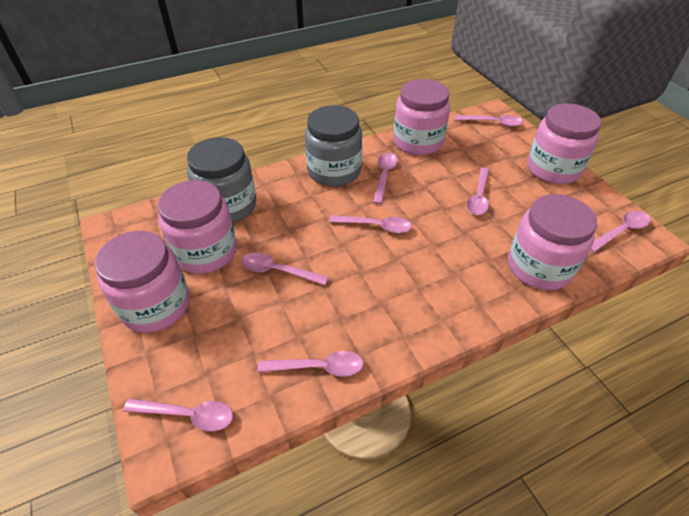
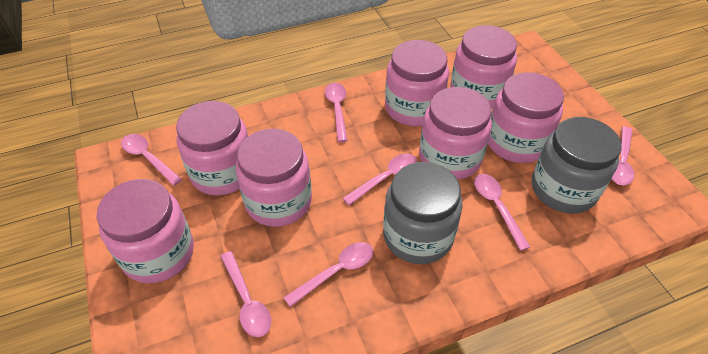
pink jar: 5 -> 7
pink spoon: 8 -> 7

